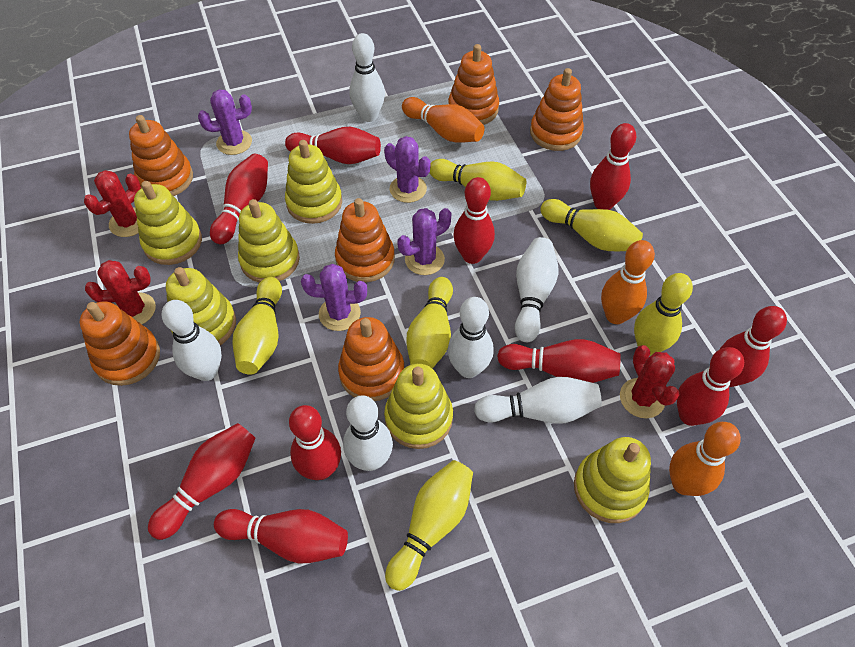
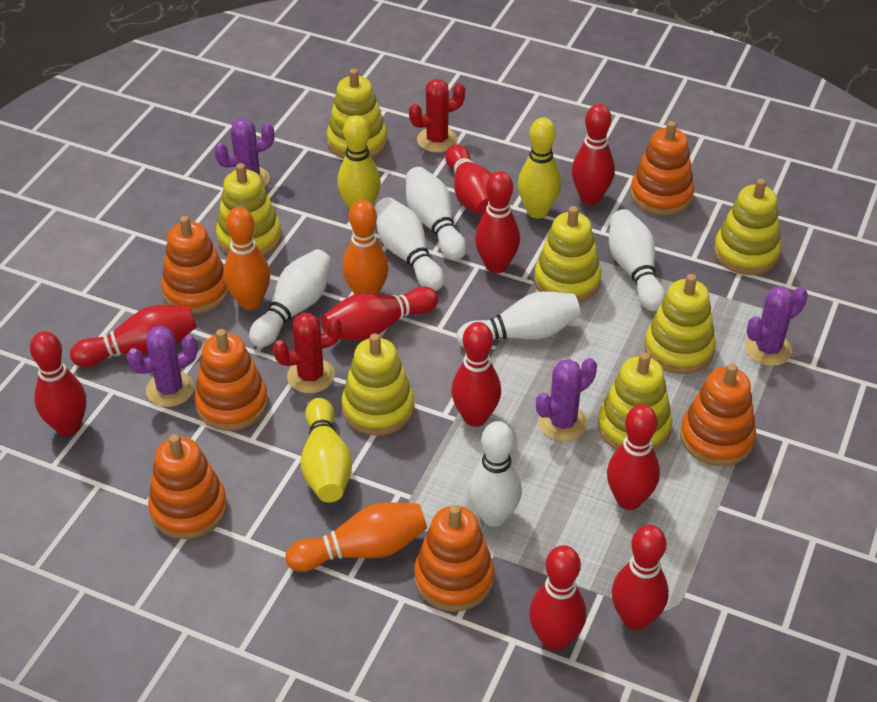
red cactus: 3 -> 2
yellow bowling pin: 6 -> 3
yellow stacking toy: 6 -> 7

